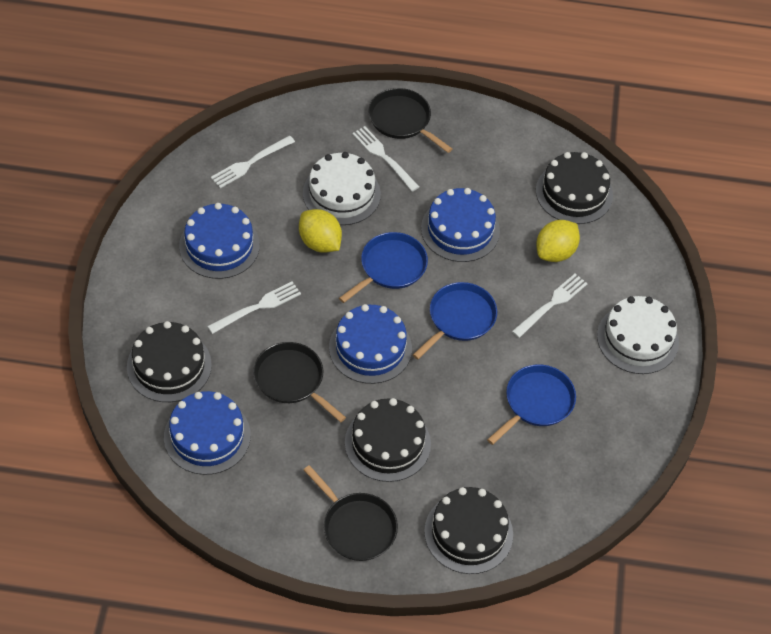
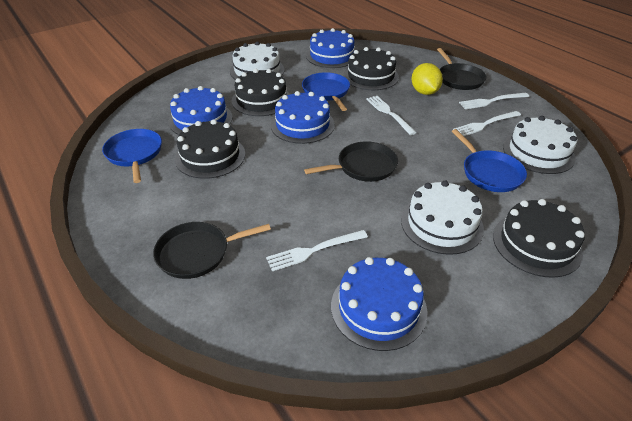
white cake: 2 -> 3
yellow lemon: 2 -> 1

